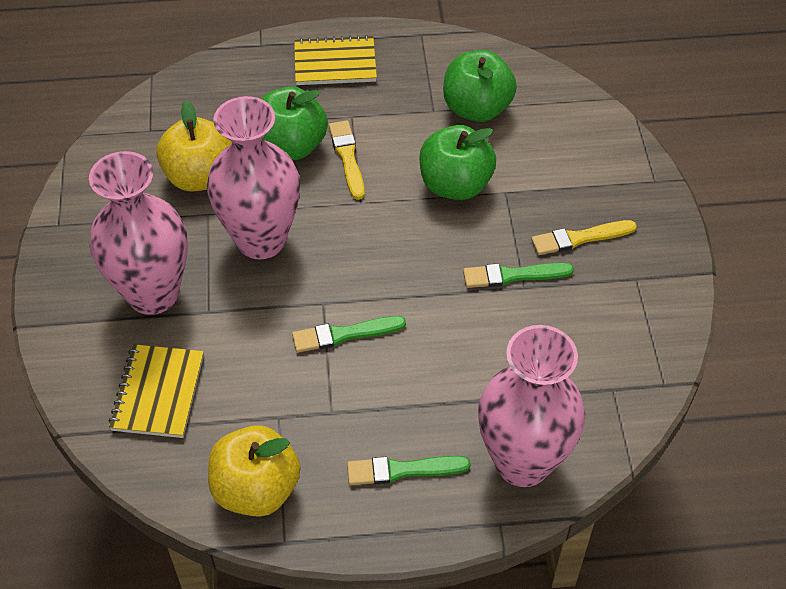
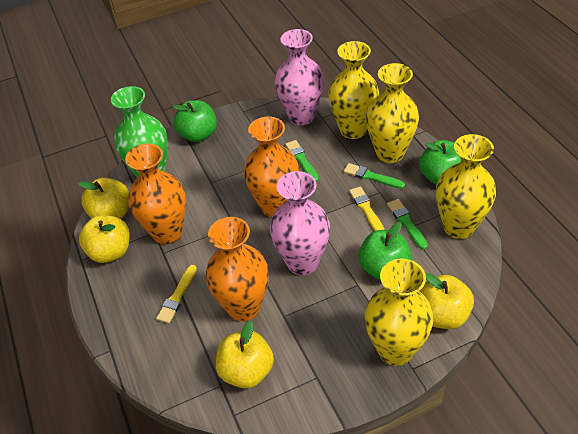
green vase: 0 -> 1
orange vase: 0 -> 3
pink vase: 3 -> 2
yellow apple: 2 -> 4
yellow notebook: 2 -> 0
yellow vase: 0 -> 4

